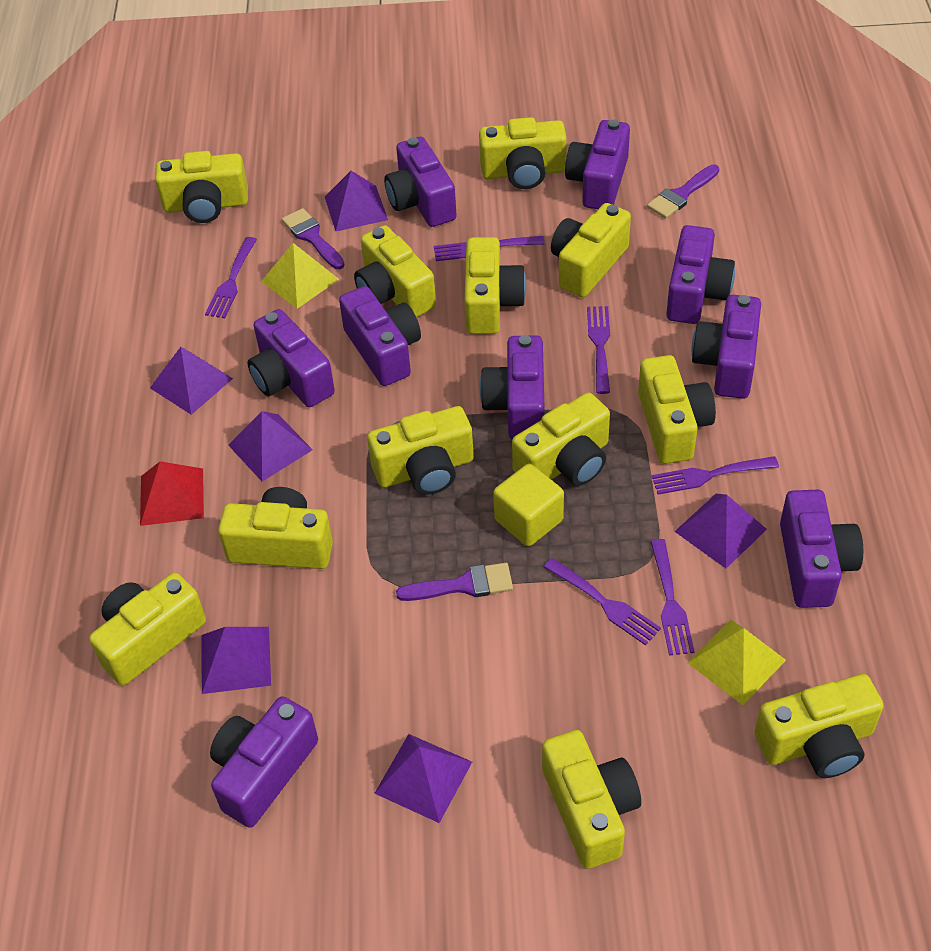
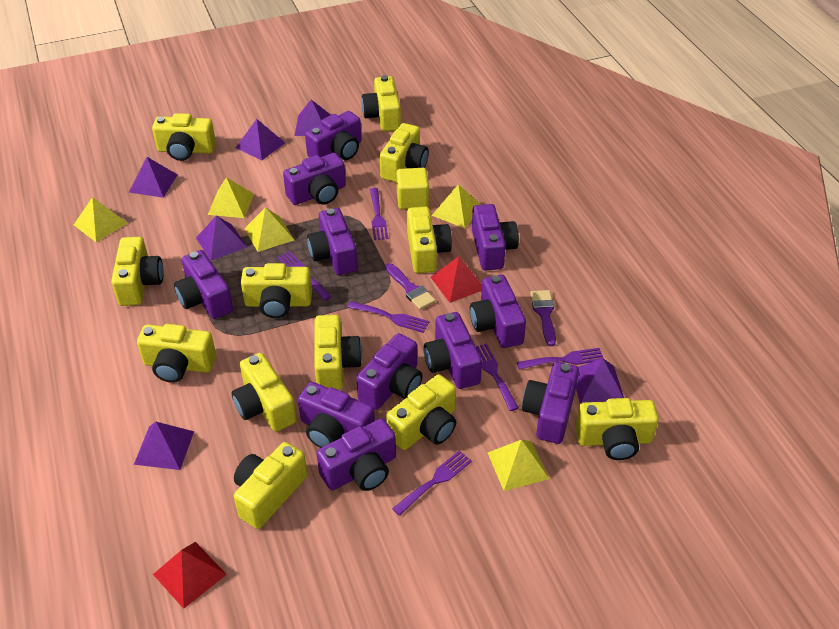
purple brush: 3 -> 2
purple camera: 9 -> 11
red pyramid: 1 -> 2
yellow pyramid: 2 -> 5

